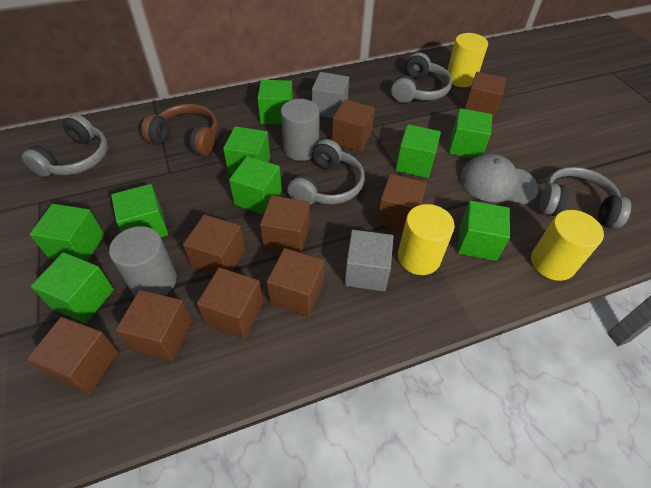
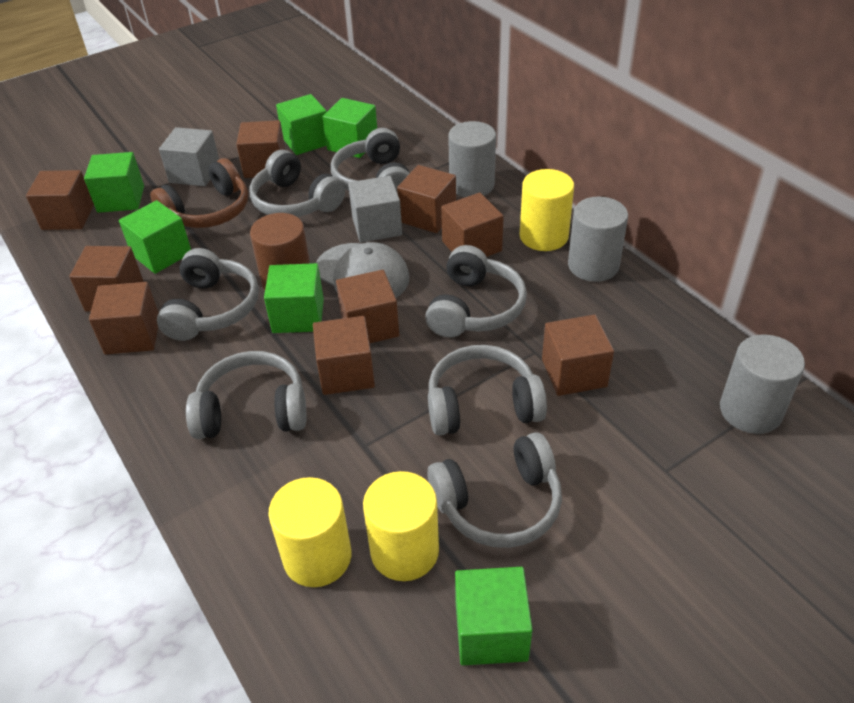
brown cylinder: 0 -> 1
green cube: 9 -> 6
grey cylinder: 2 -> 3
grey headphones: 4 -> 7

